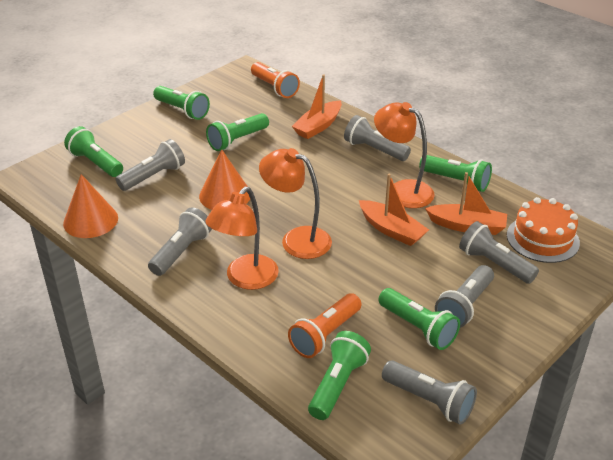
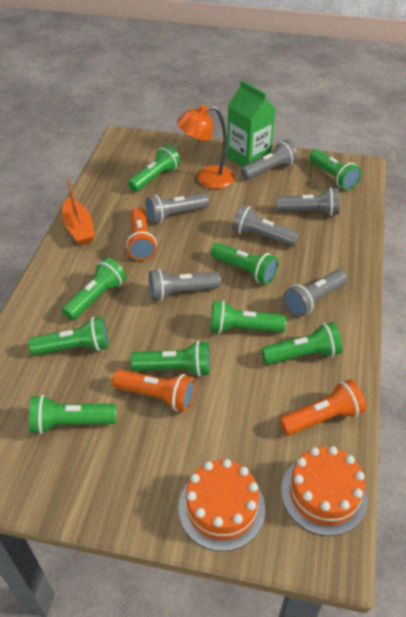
green carton: 0 -> 1
green flashlight: 6 -> 9
orange boat: 3 -> 1
orange cake: 1 -> 2
orange cone: 2 -> 0
orange flashlight: 2 -> 3
orange lamp: 3 -> 1

